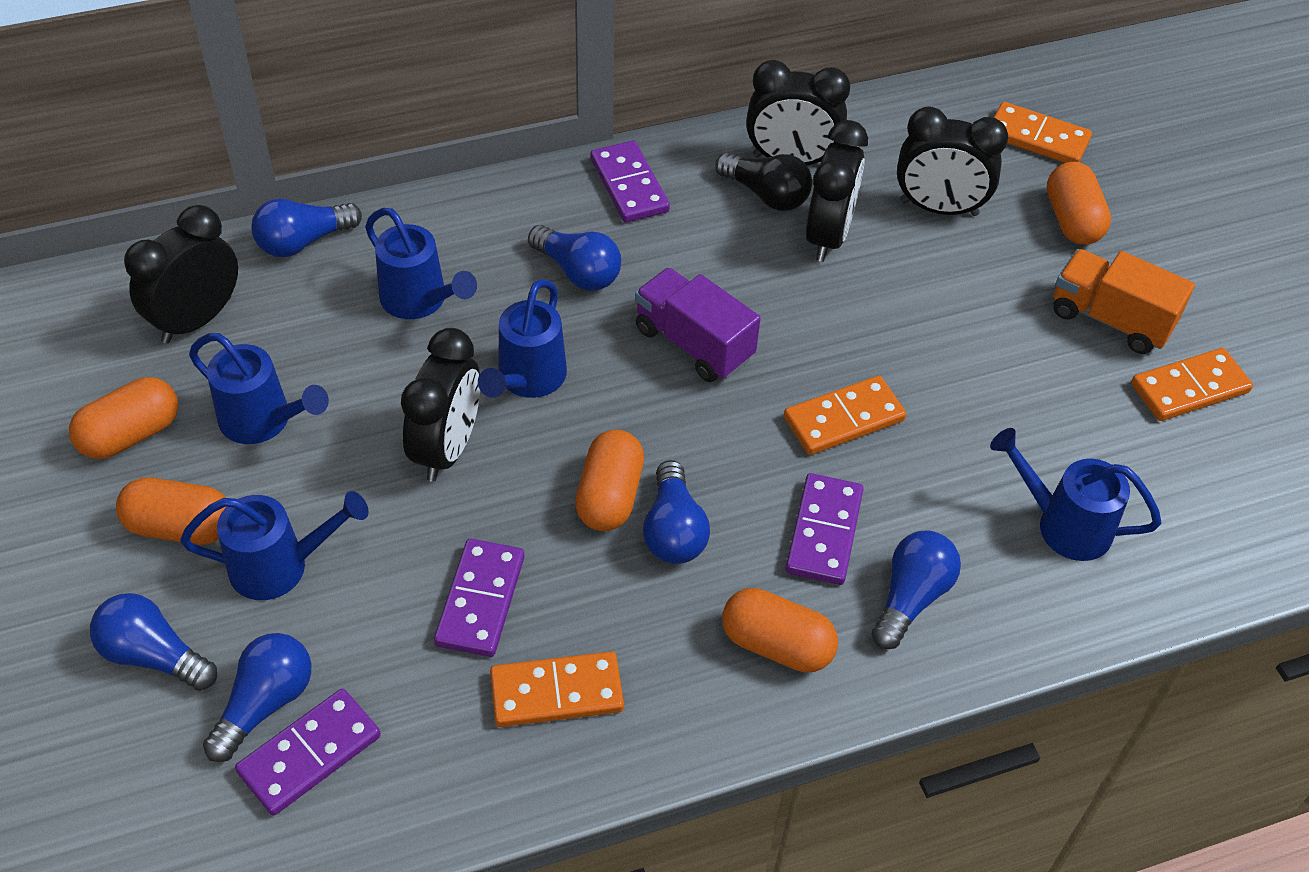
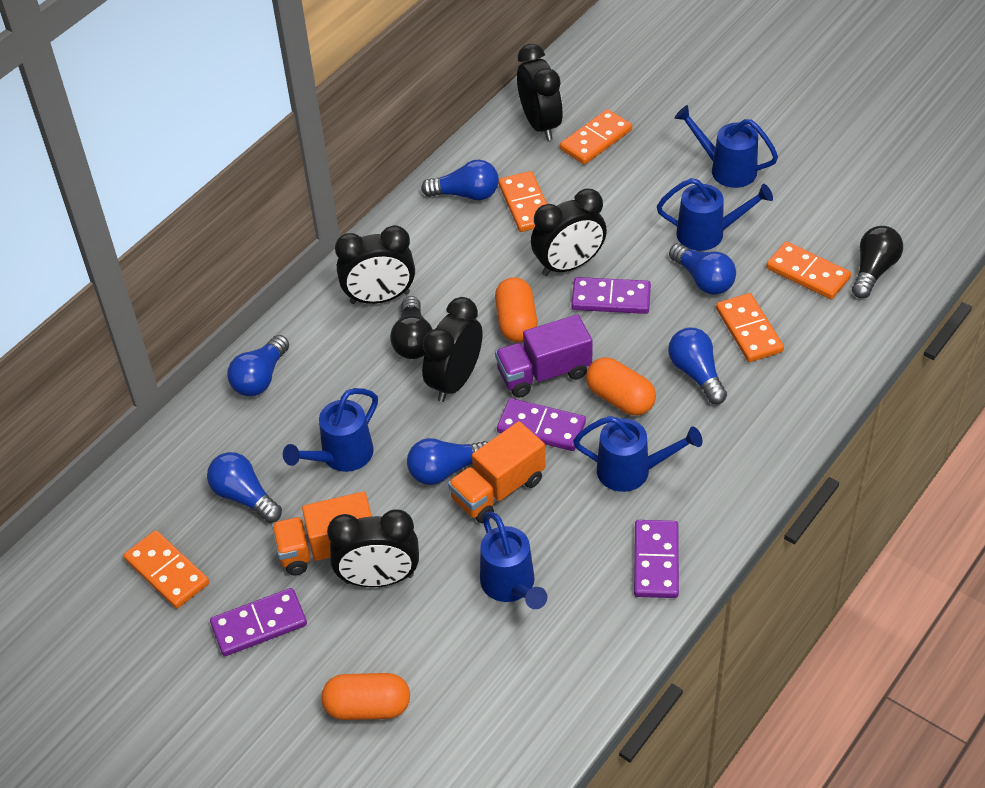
black light bulb: 1 -> 2
orange capsule: 5 -> 3
orange domino: 4 -> 5
orange truck: 1 -> 2

